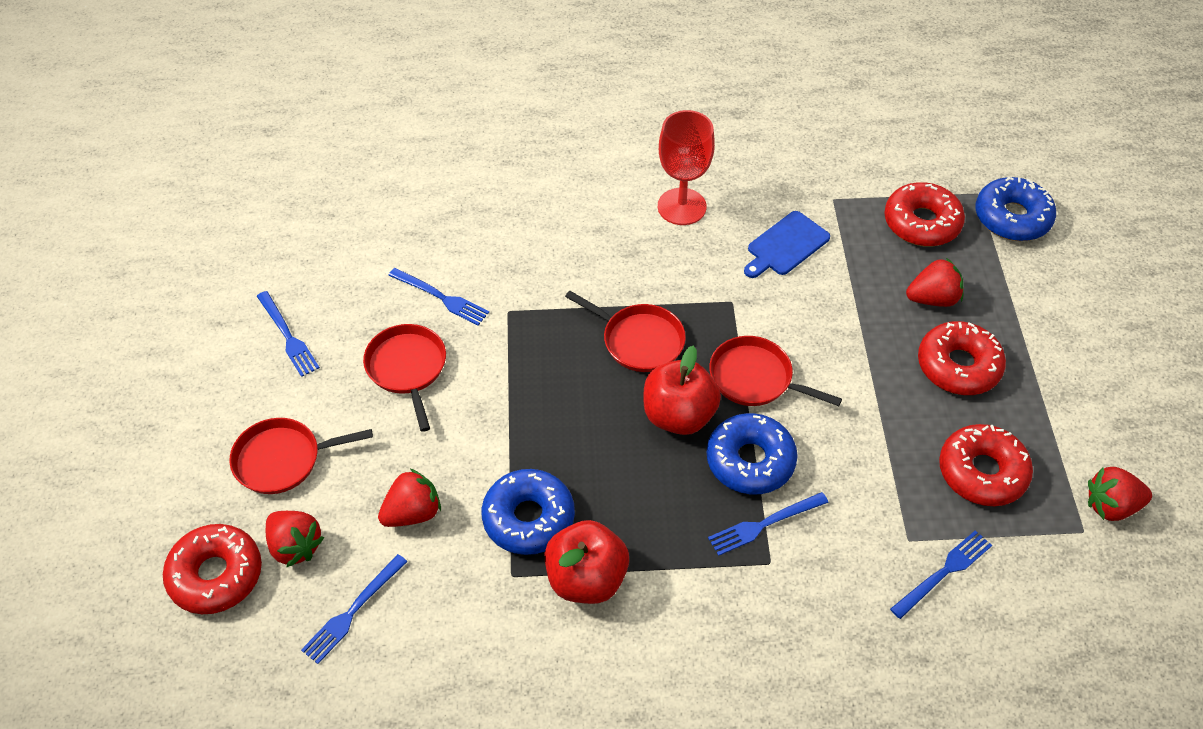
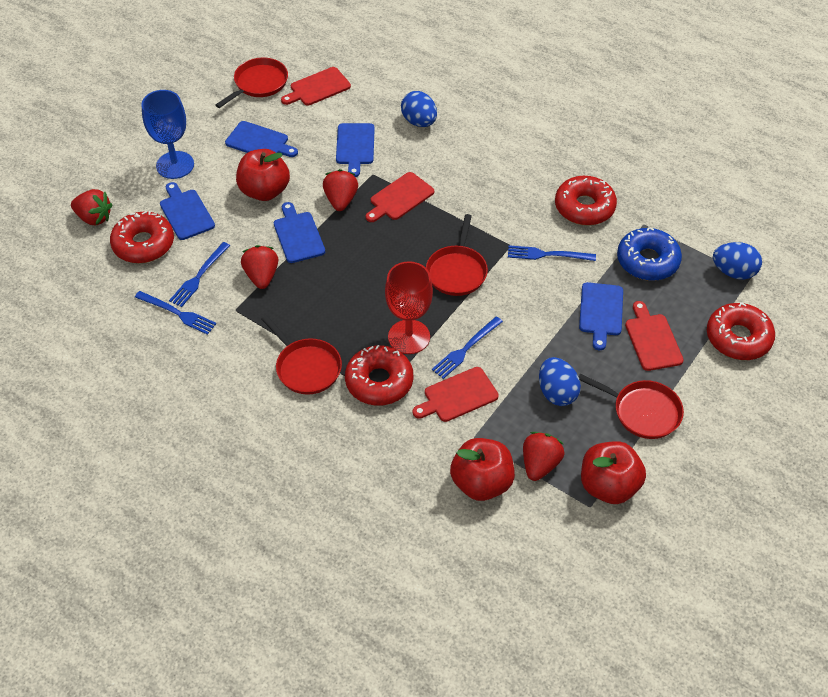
blue cutting board: 1 -> 5
blue donut: 3 -> 1
blue egg: 0 -> 3
blue fork: 5 -> 4
blue goblet: 0 -> 1
red apple: 2 -> 3
red cutting board: 0 -> 4

